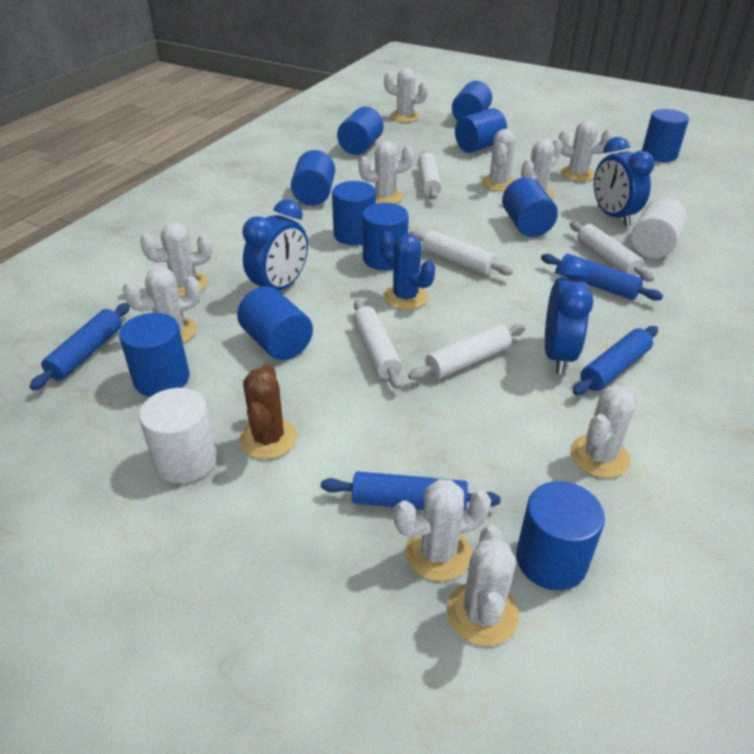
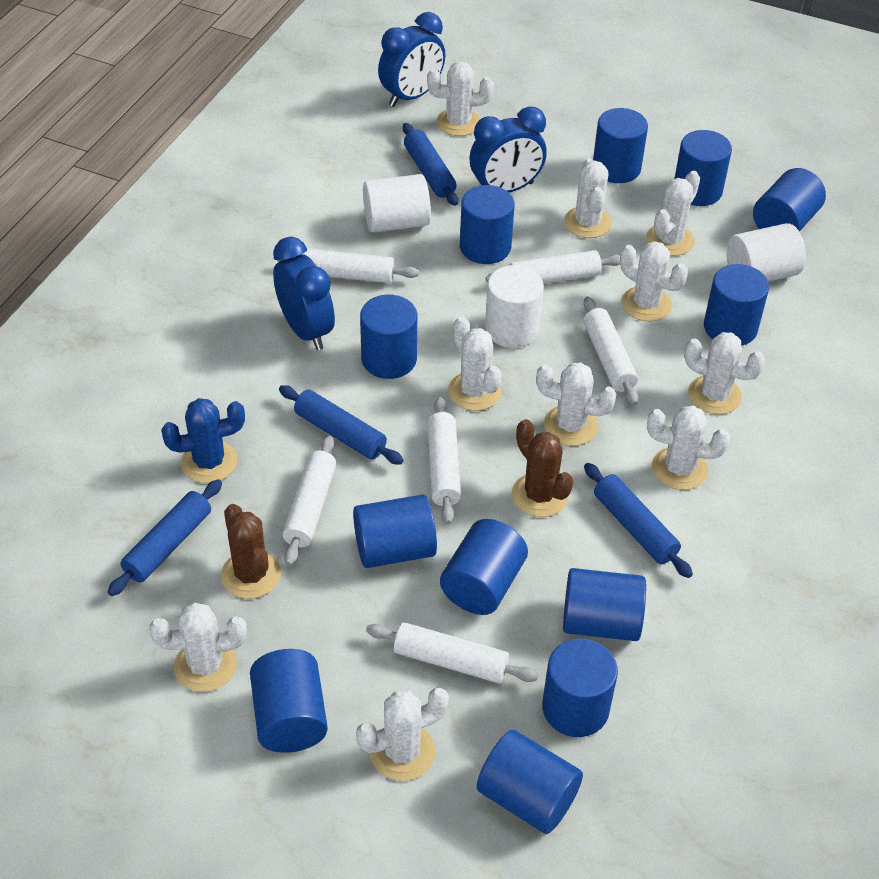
blue cylinder: 11 -> 12
brown cactus: 1 -> 2
white cylinder: 2 -> 3
white rolling pin: 5 -> 6

